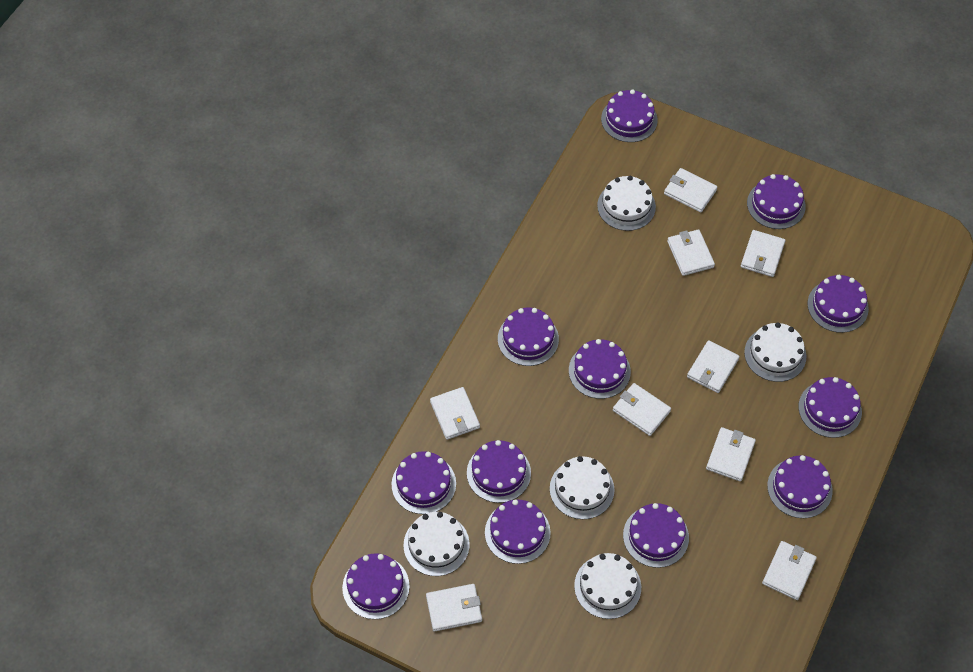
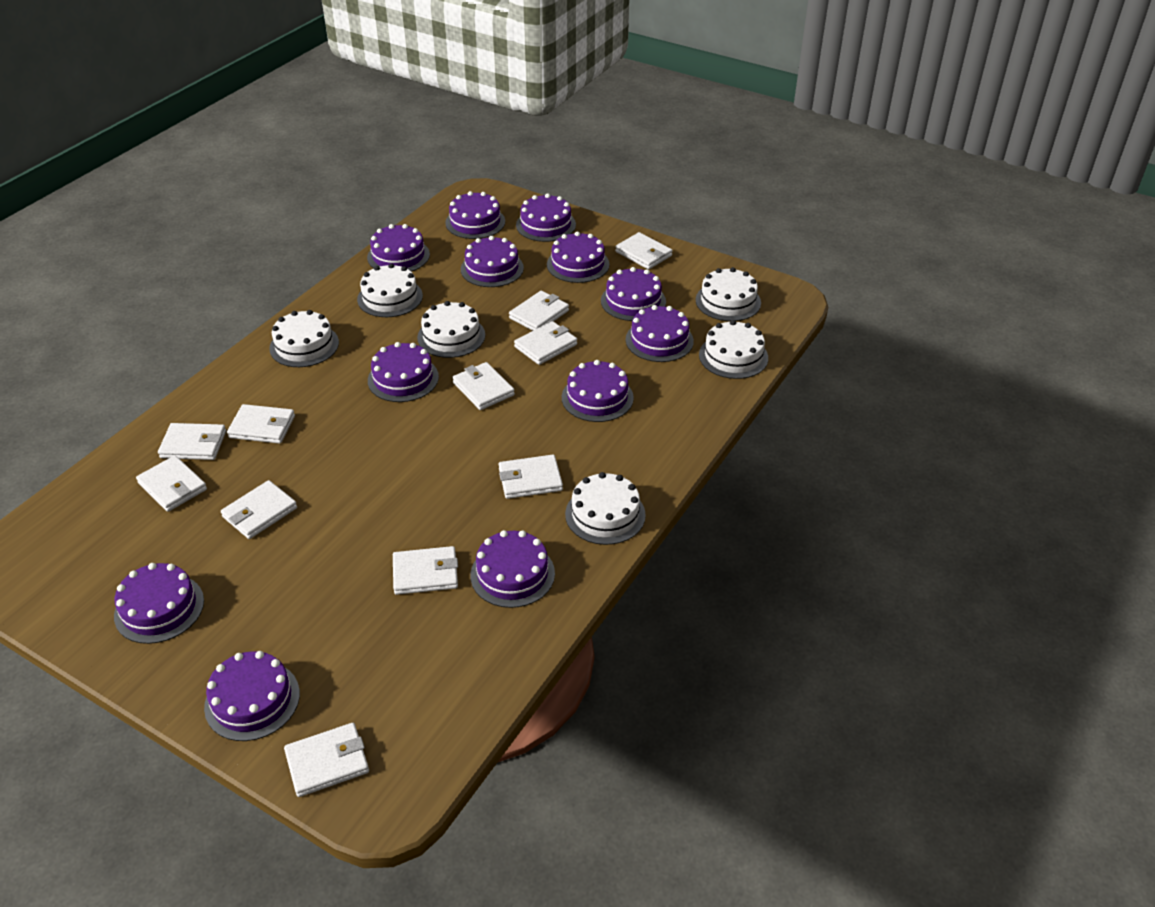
white cake: 5 -> 6
white wallet: 9 -> 11

